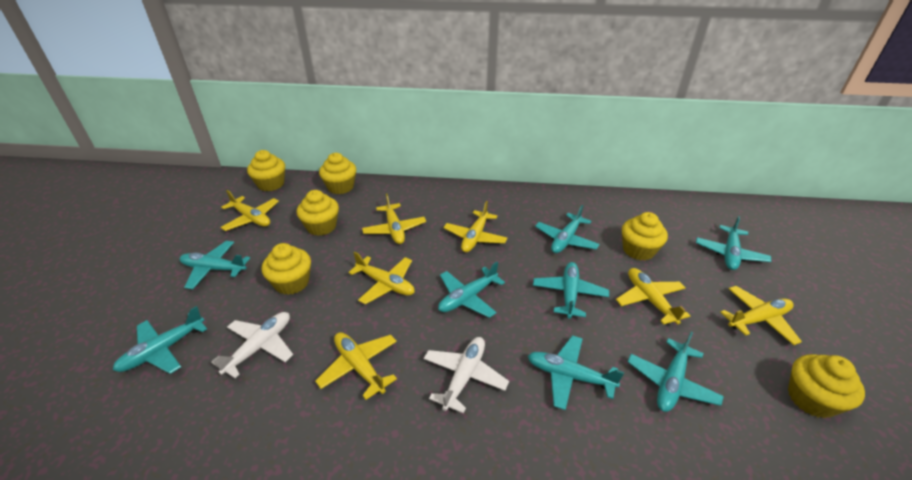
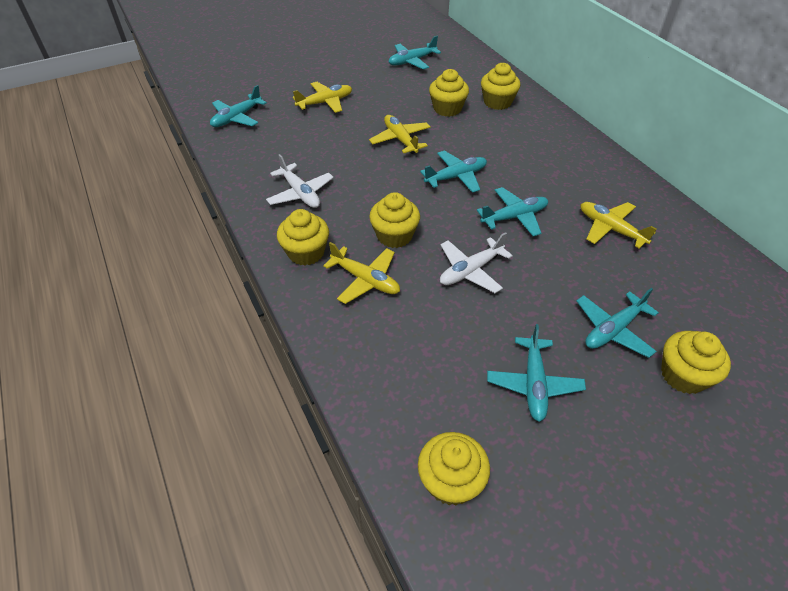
turquoise plane: 8 -> 6
yellow plane: 7 -> 4

